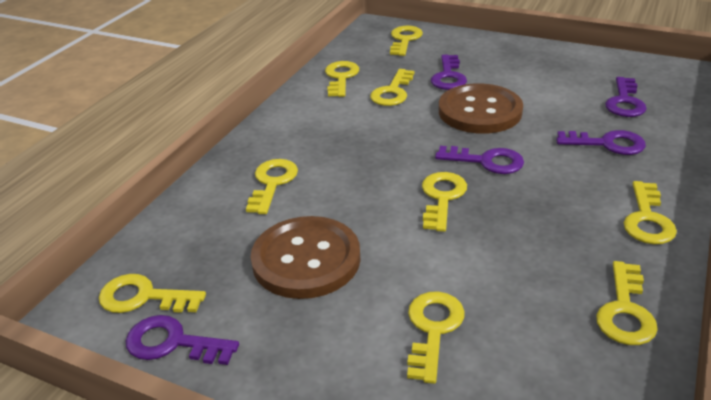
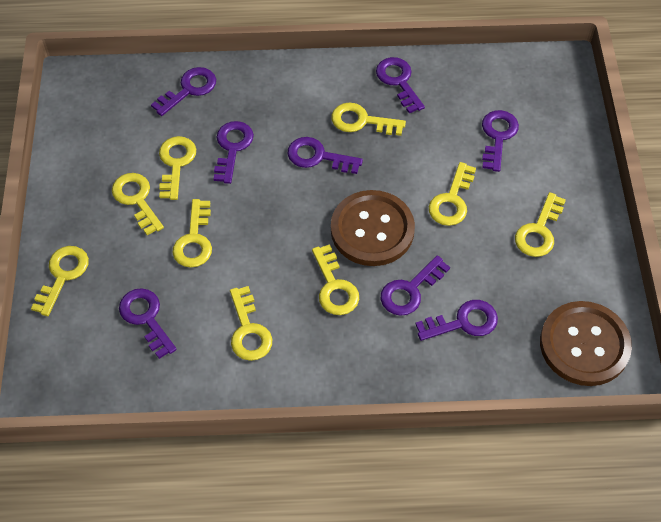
purple key: 5 -> 8

